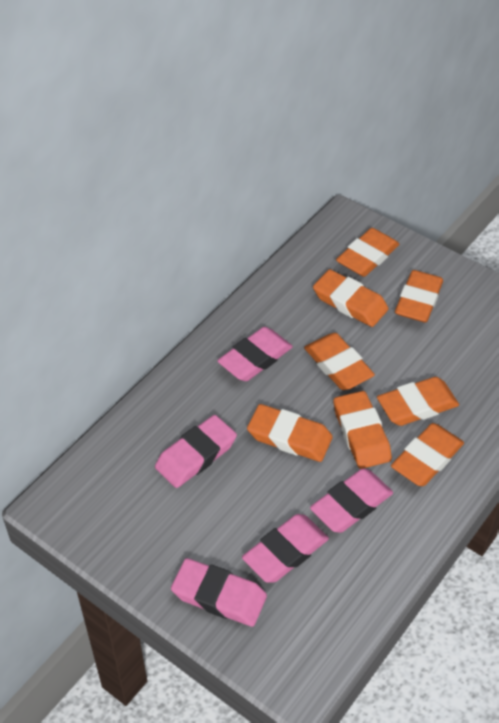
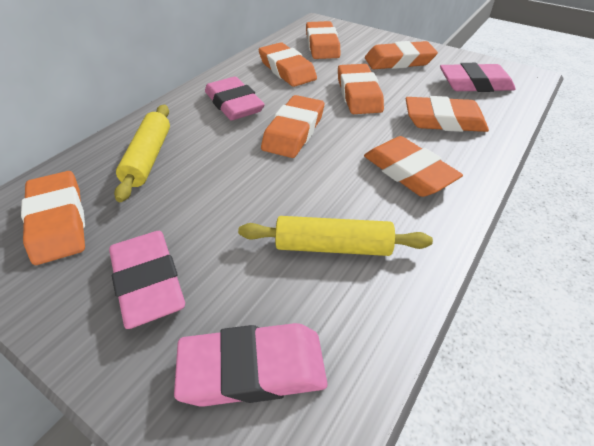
pink eraser: 5 -> 4
yellow rolling pin: 0 -> 2

